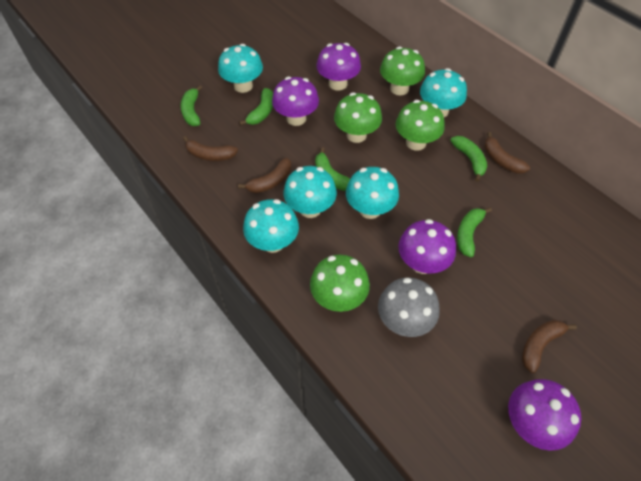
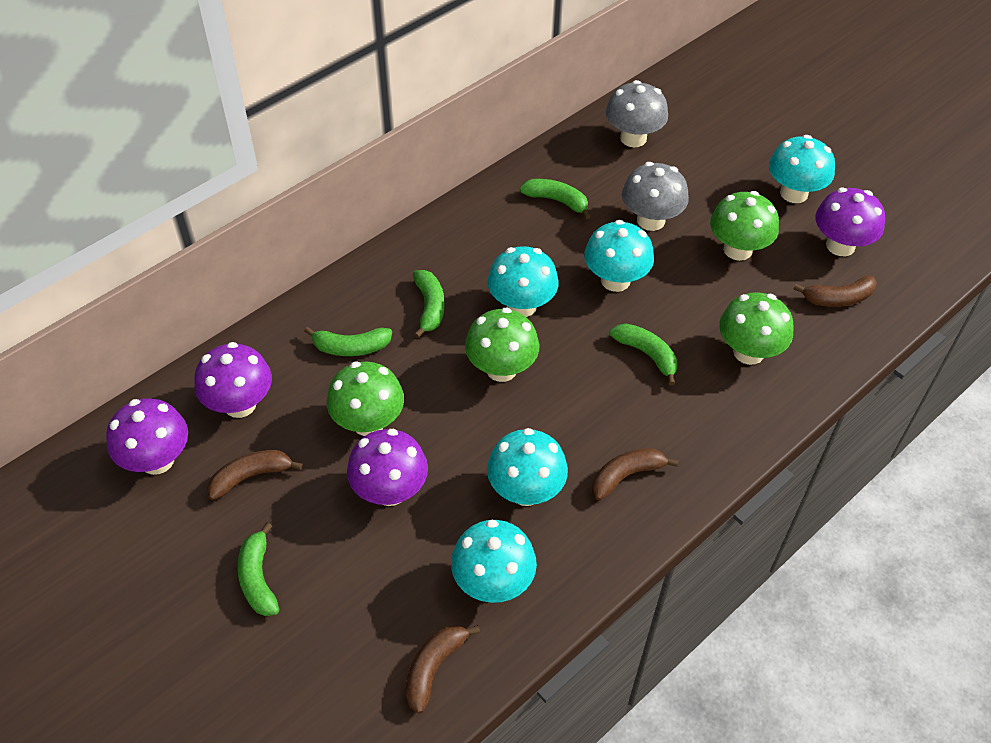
grey mushroom: 1 -> 2

